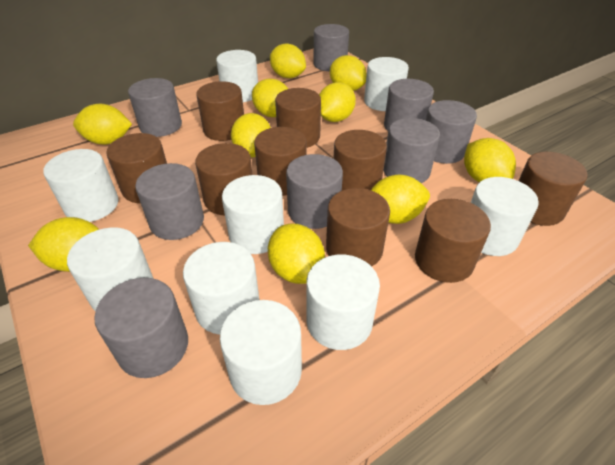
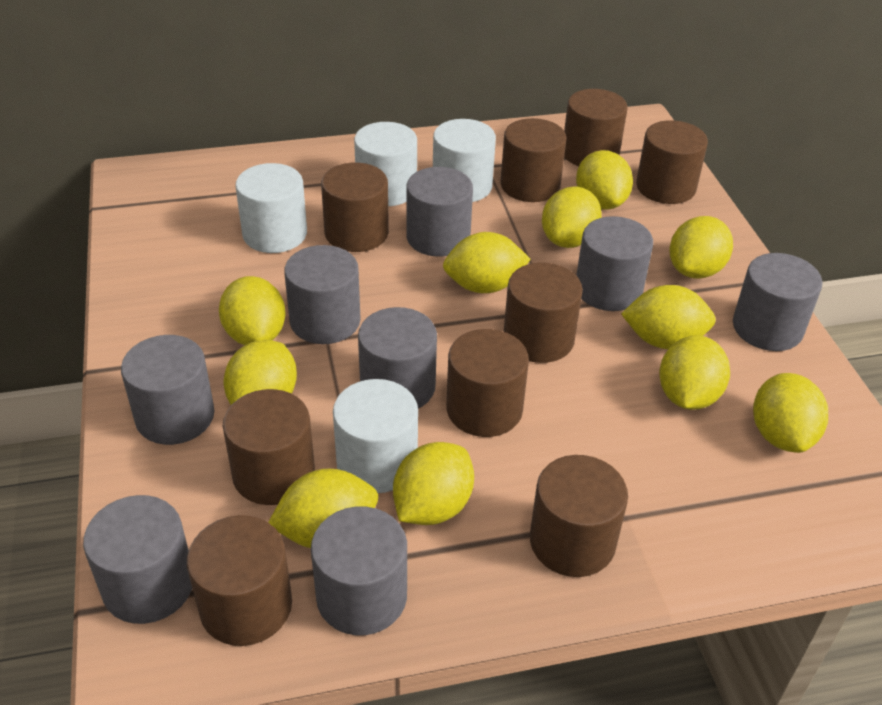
white cylinder: 9 -> 4
yellow lemon: 10 -> 11

